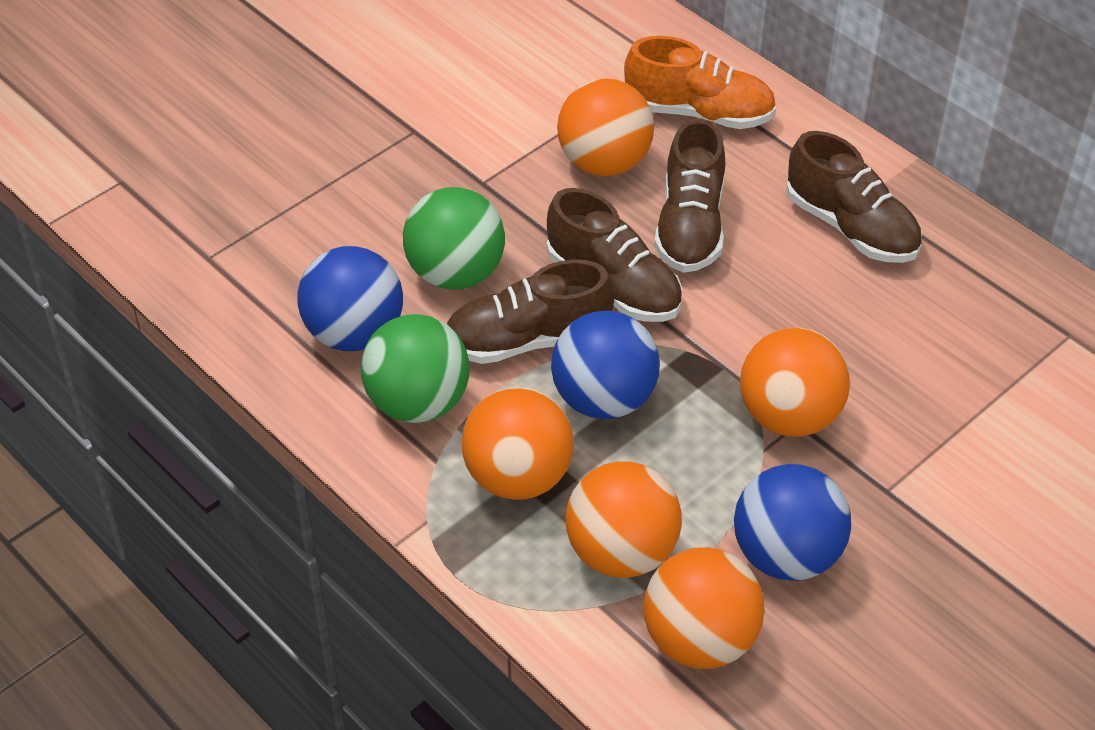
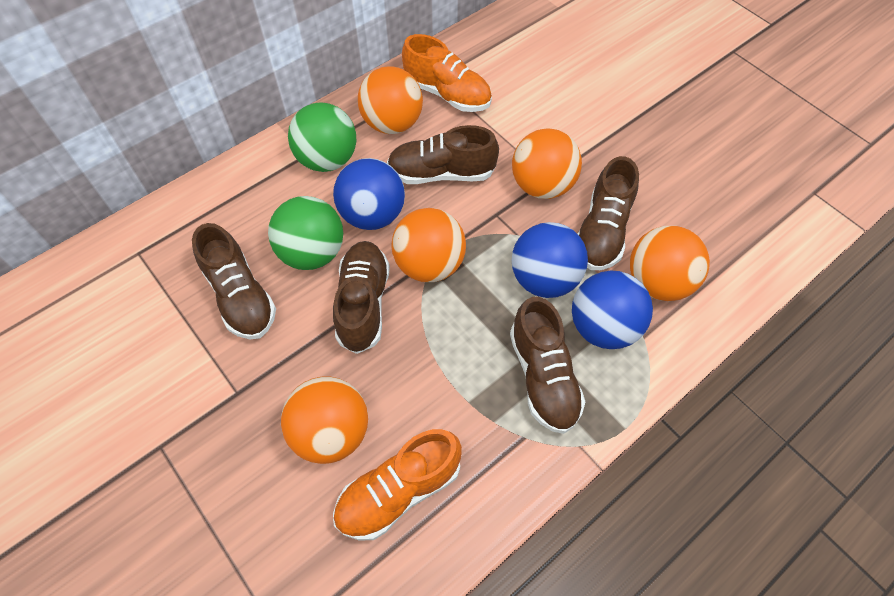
brown shoe: 4 -> 5
orange shoe: 1 -> 2

